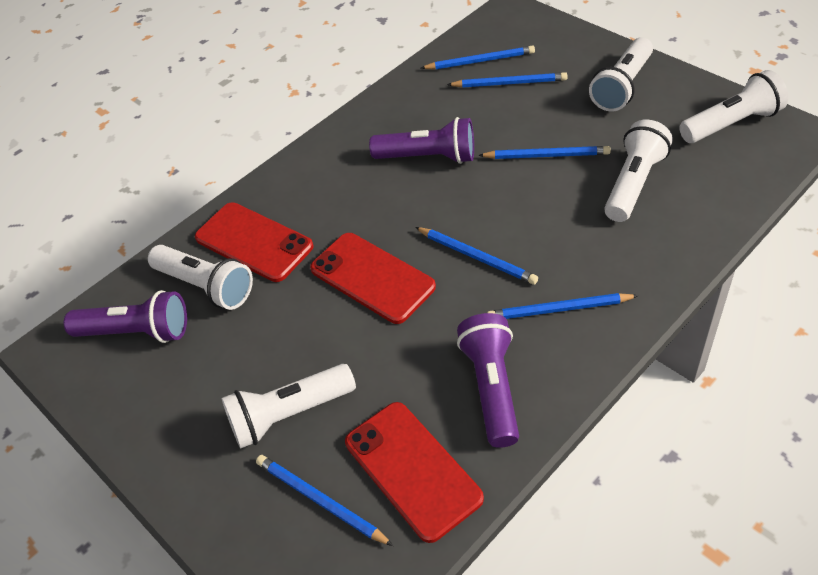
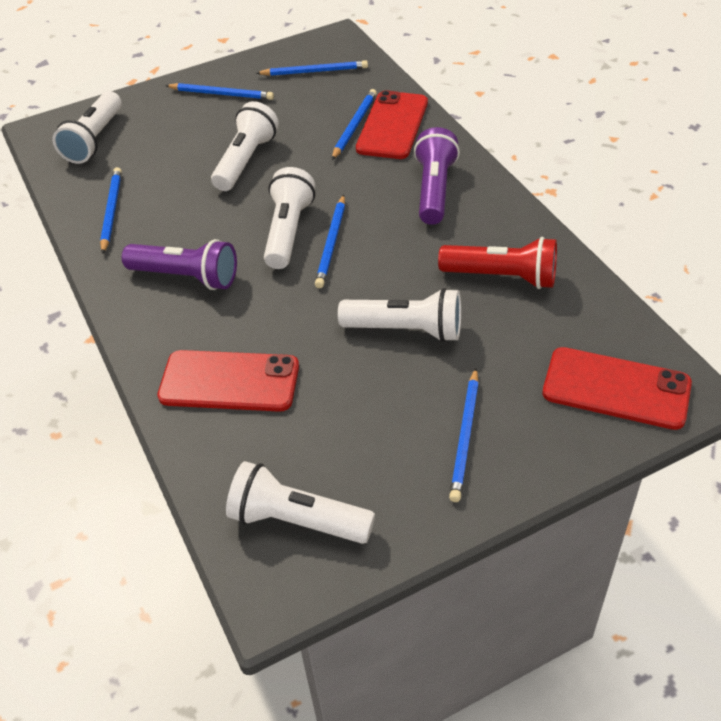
purple flashlight: 3 -> 2
red flashlight: 0 -> 1

